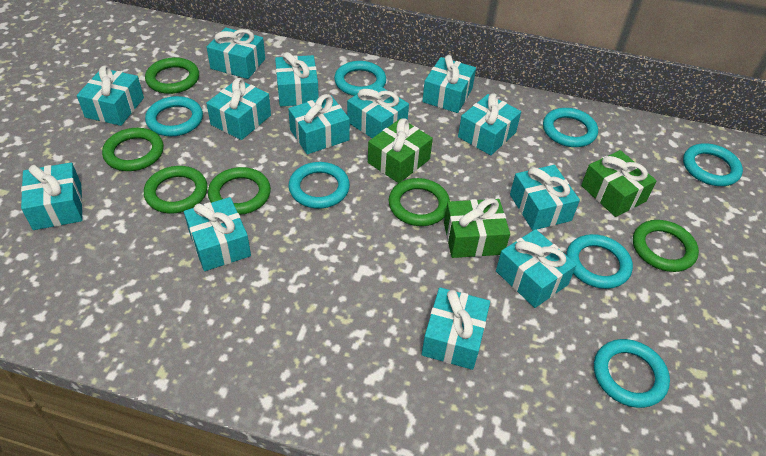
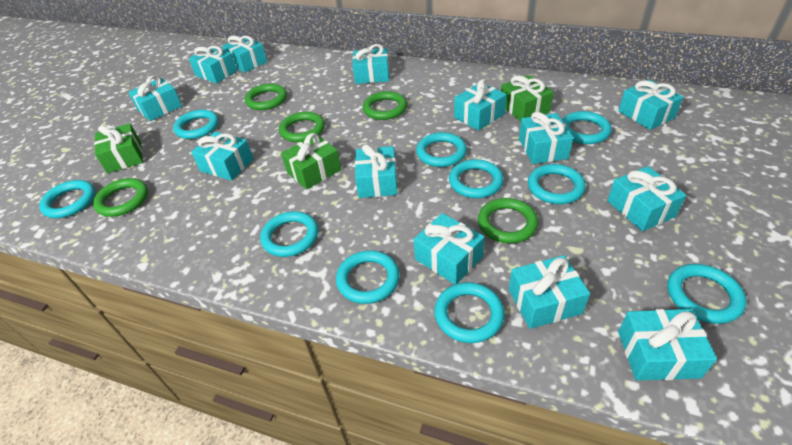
green ring: 6 -> 5
turquoise ring: 7 -> 10

